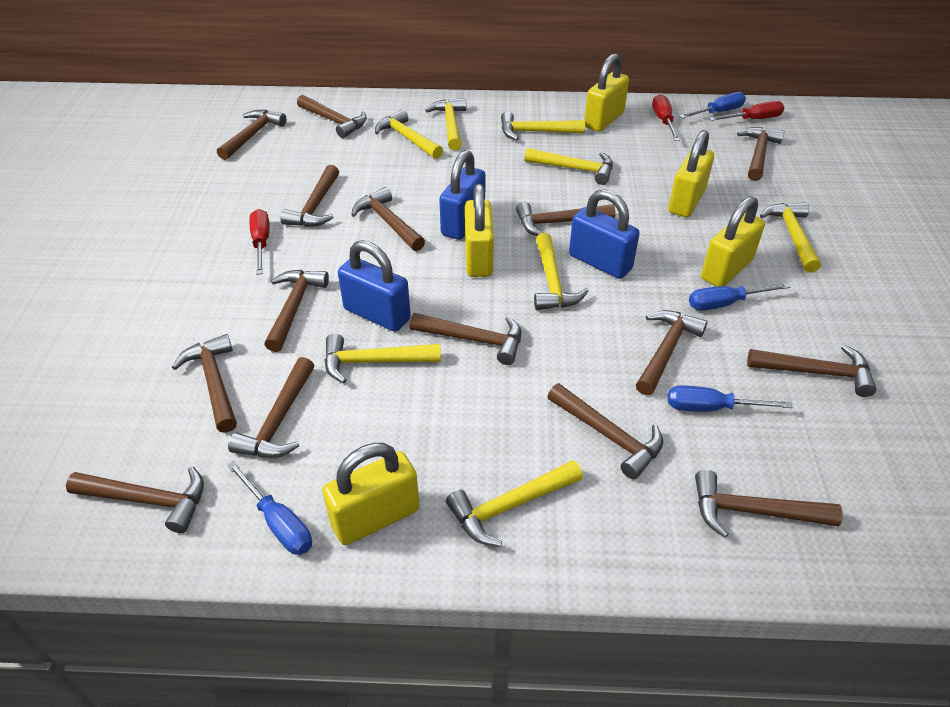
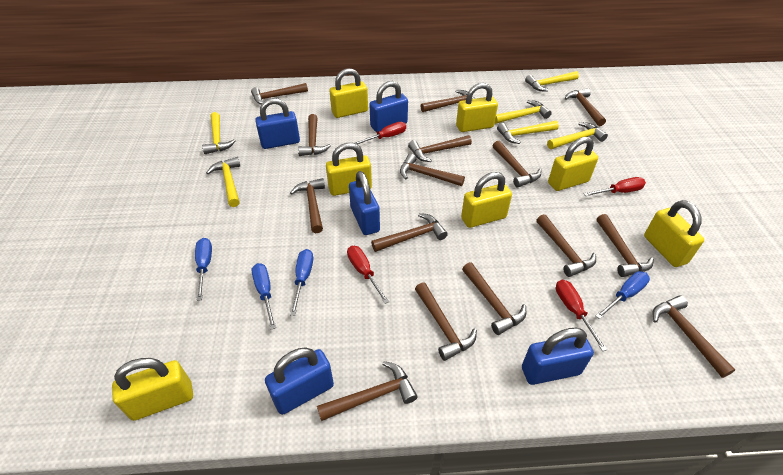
blue padlock: 3 -> 5
red screwdriver: 3 -> 4
yellow hammer: 8 -> 6
yellow padlock: 5 -> 7

